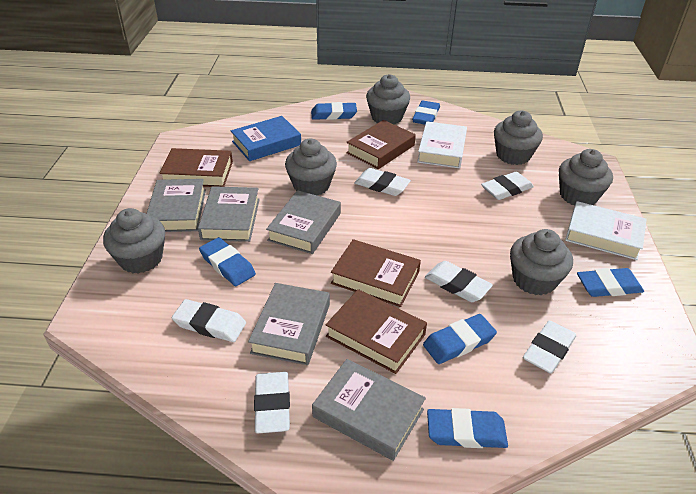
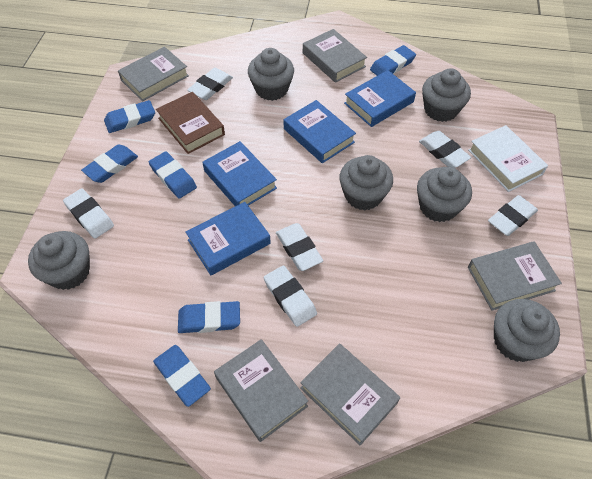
blue book: 1 -> 4
brown book: 4 -> 1
white book: 2 -> 1

